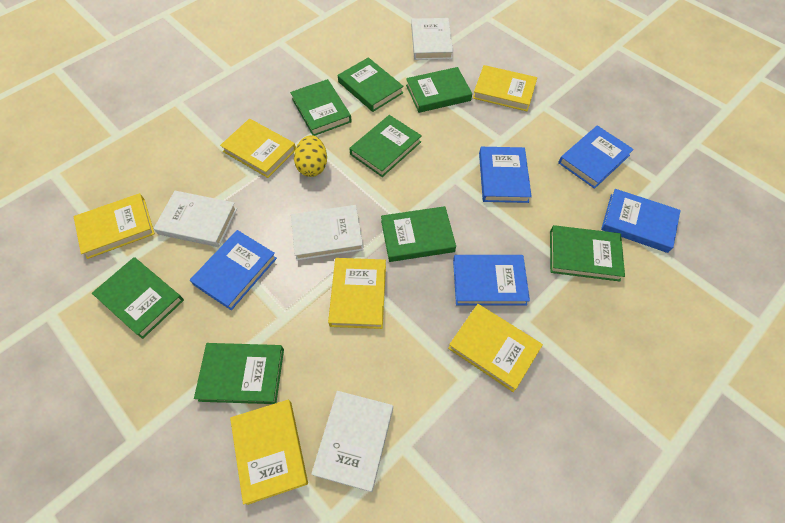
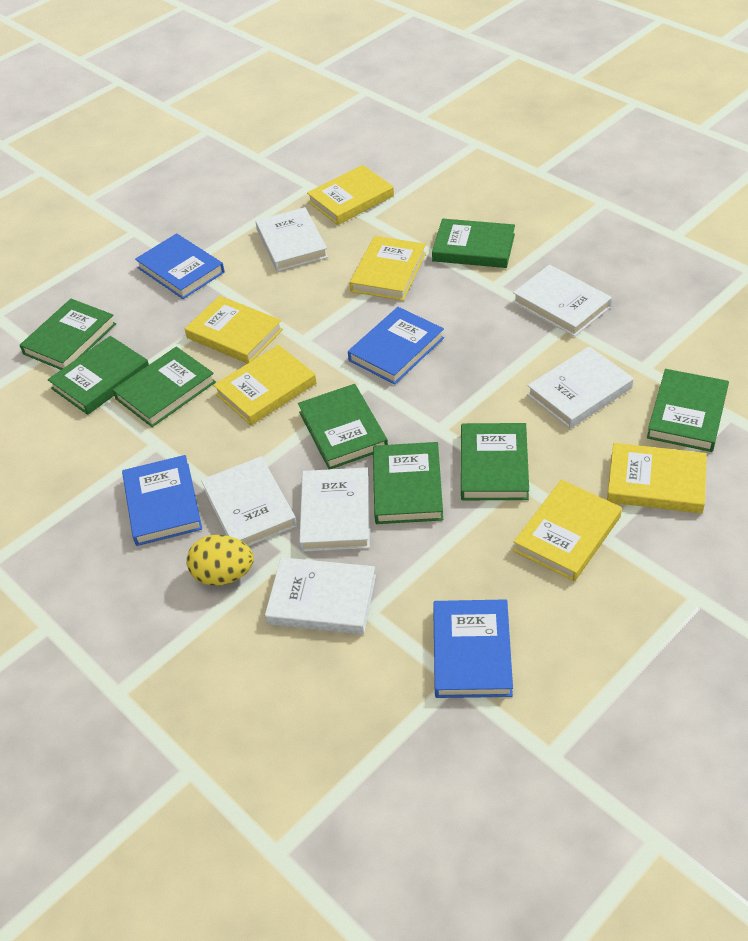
blue book: 5 -> 4
white book: 4 -> 6

